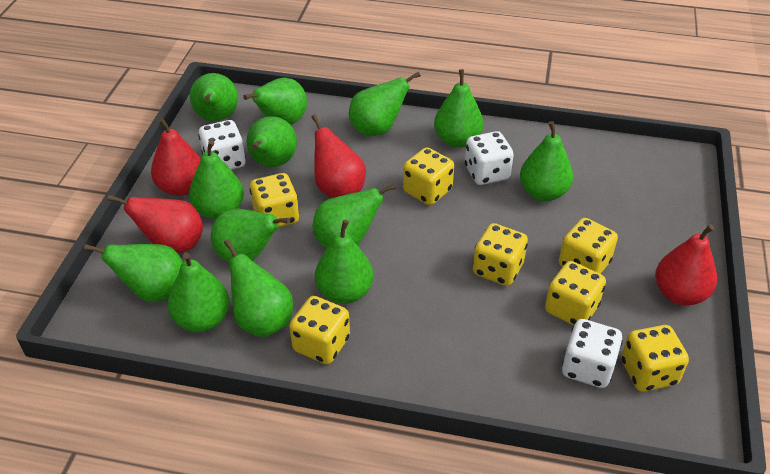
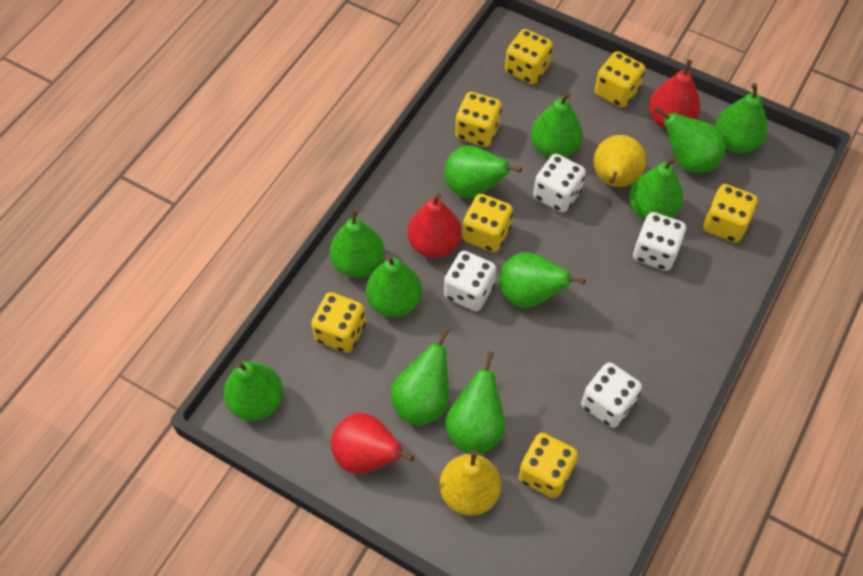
green pear: 13 -> 11
red pear: 4 -> 3
white dice: 3 -> 4
yellow pear: 0 -> 2

